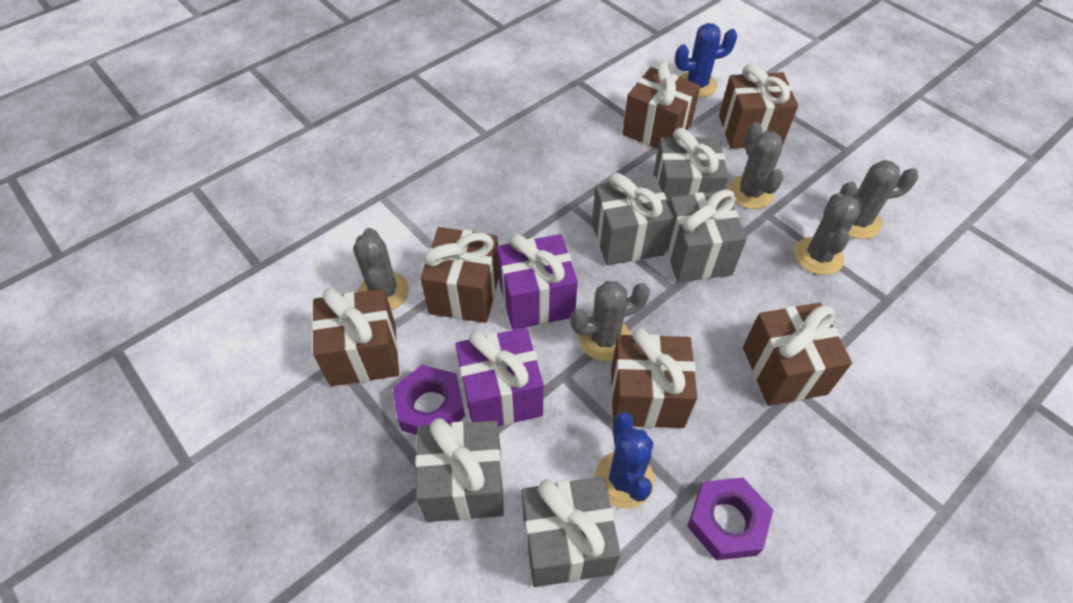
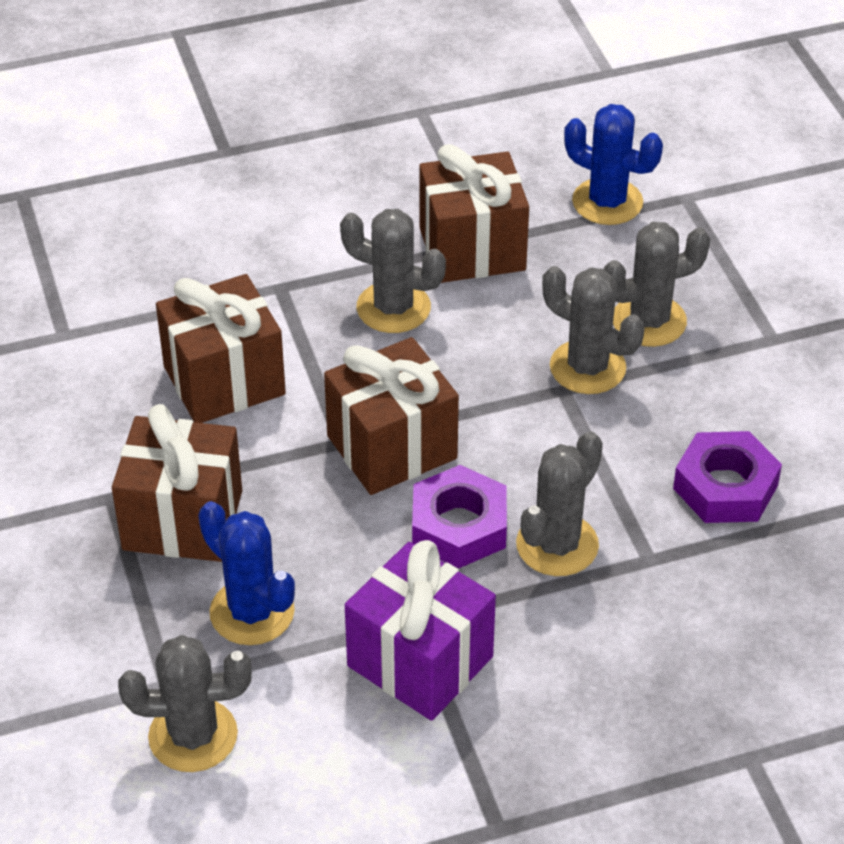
brown gift: 6 -> 4
grey gift: 5 -> 0
purple gift: 2 -> 1

